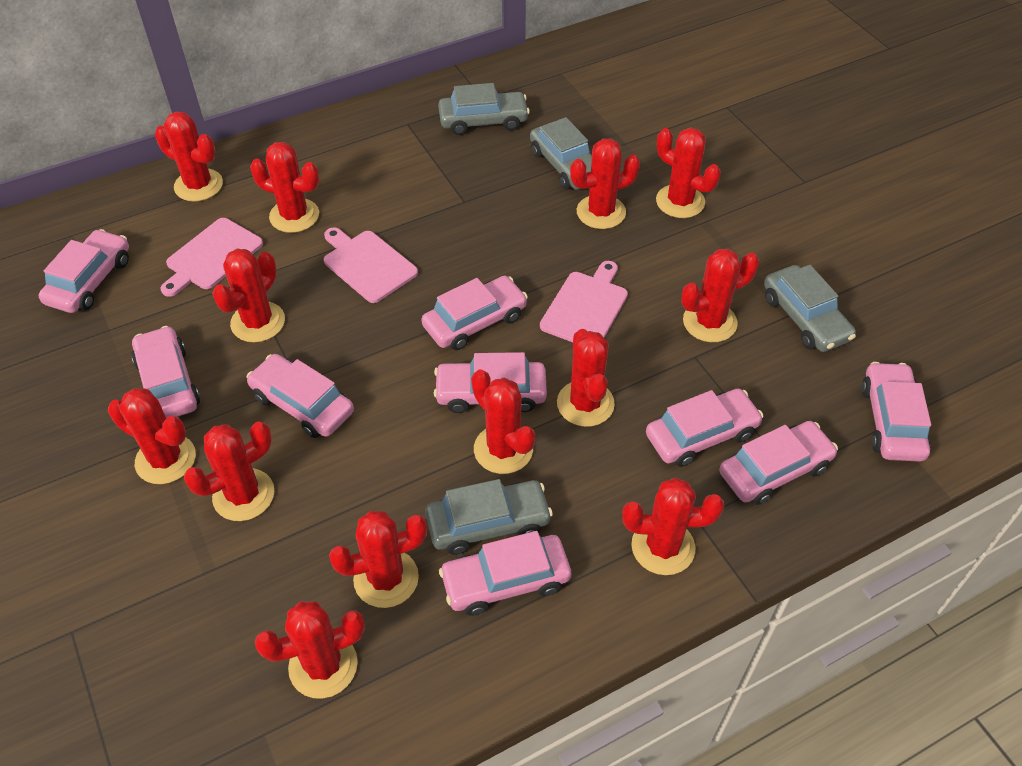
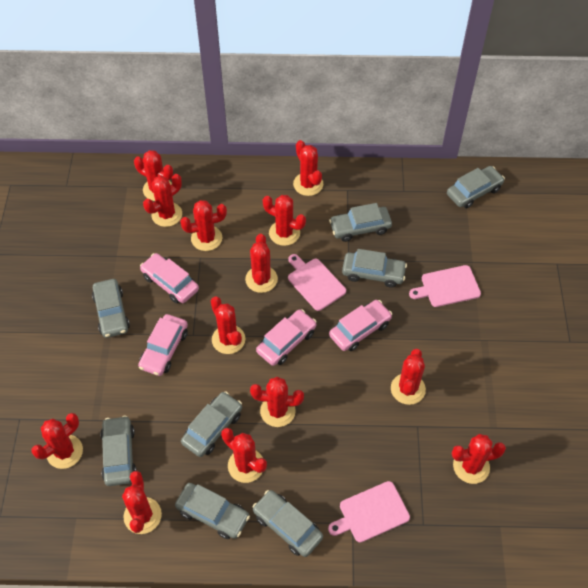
grey car: 4 -> 8
pink car: 9 -> 4

